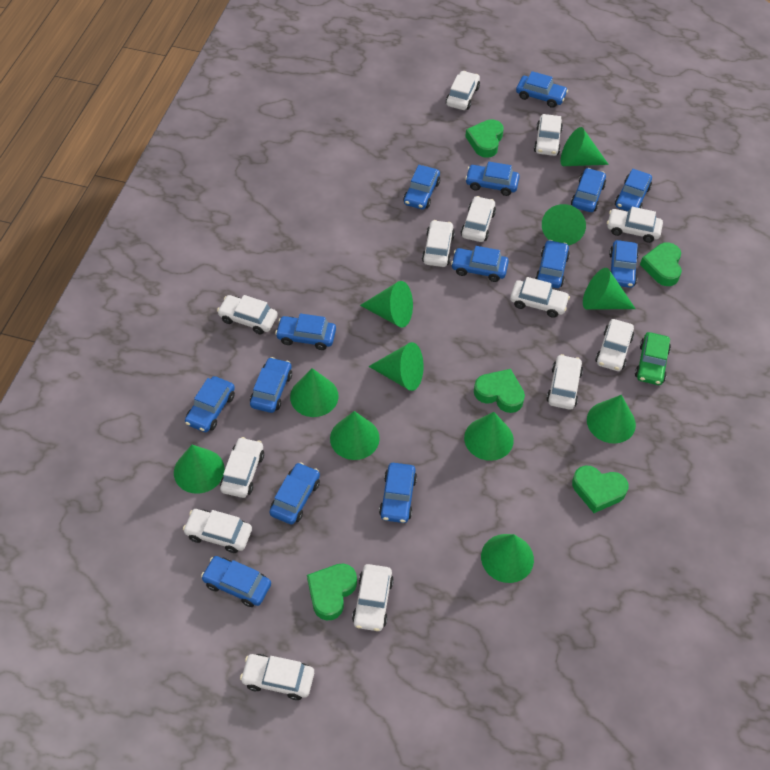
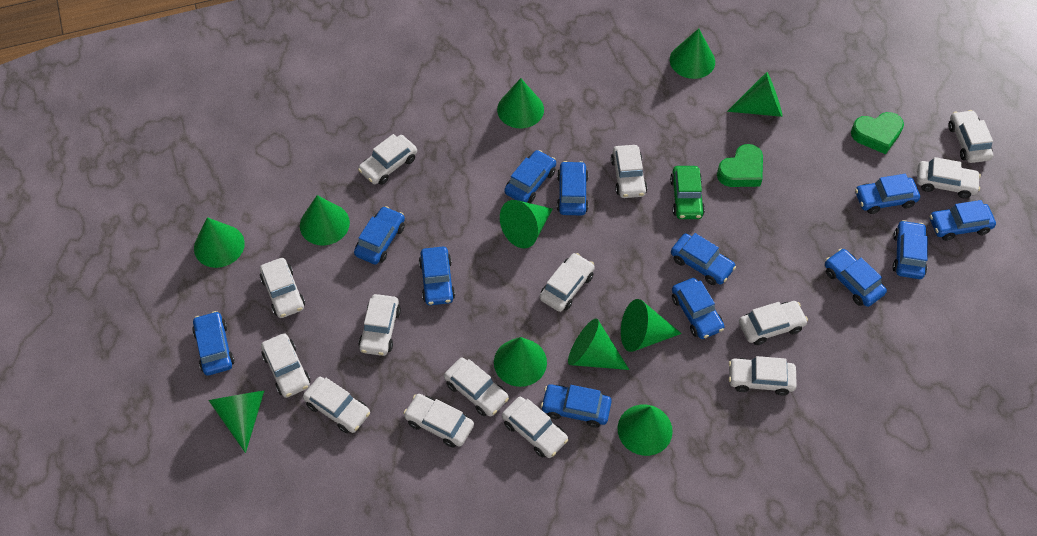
blue car: 14 -> 12
green heart: 5 -> 2
white car: 13 -> 14

